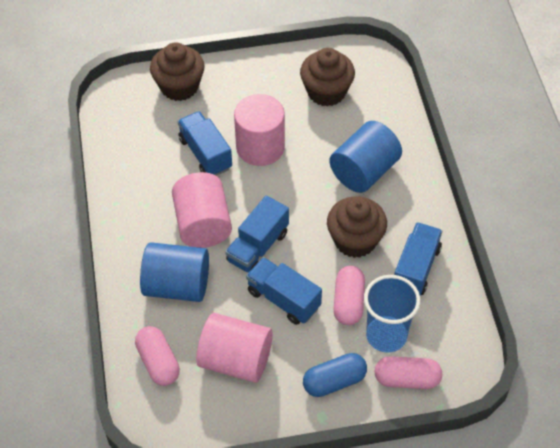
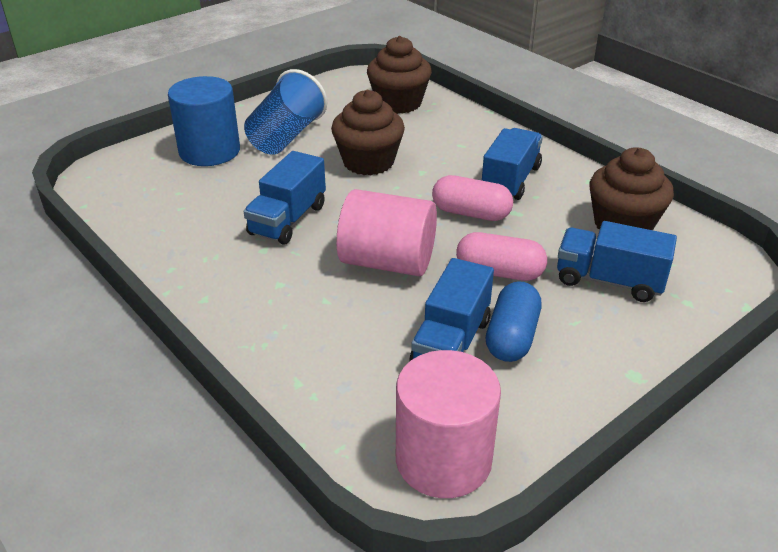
blue cylinder: 2 -> 1
pink capsule: 3 -> 2
pink cylinder: 3 -> 2

